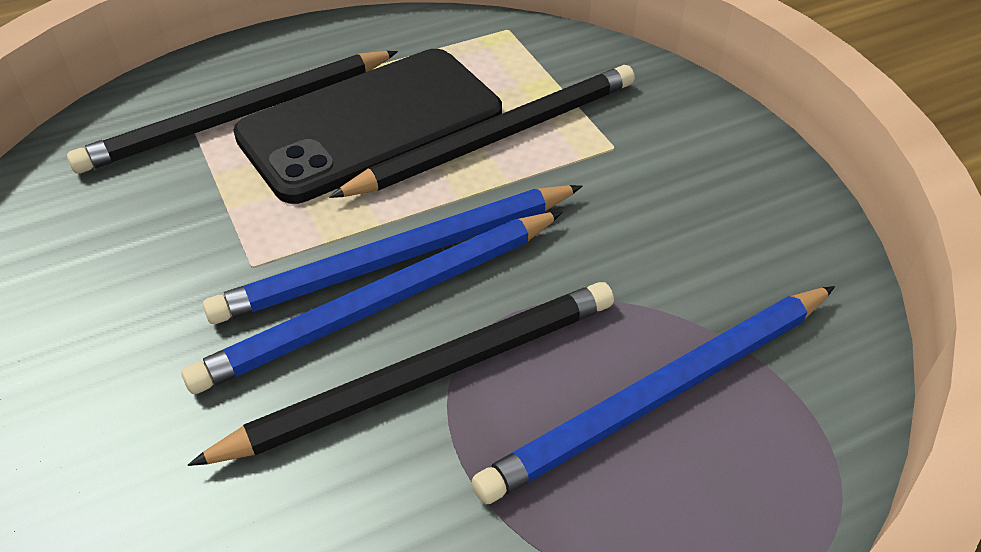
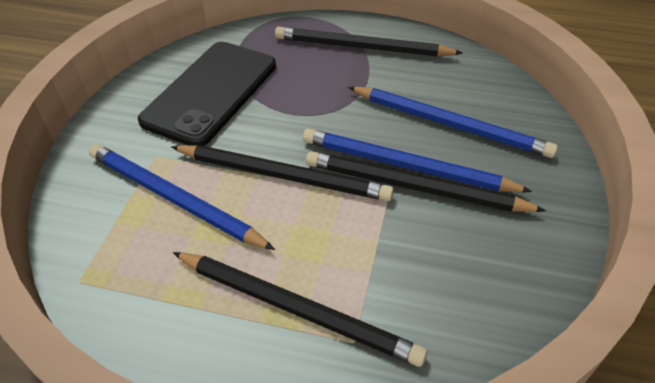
black pencil: 3 -> 4

